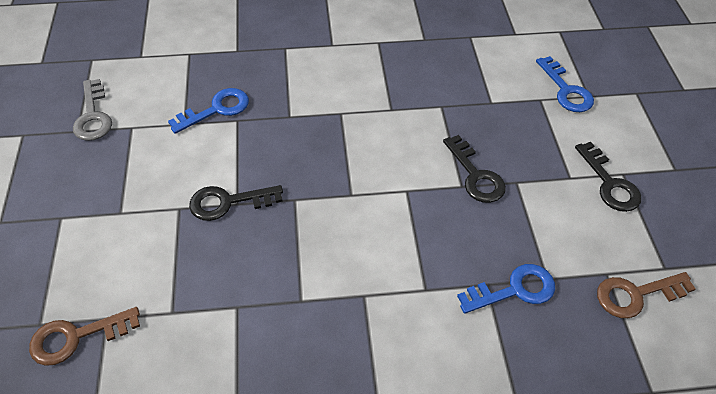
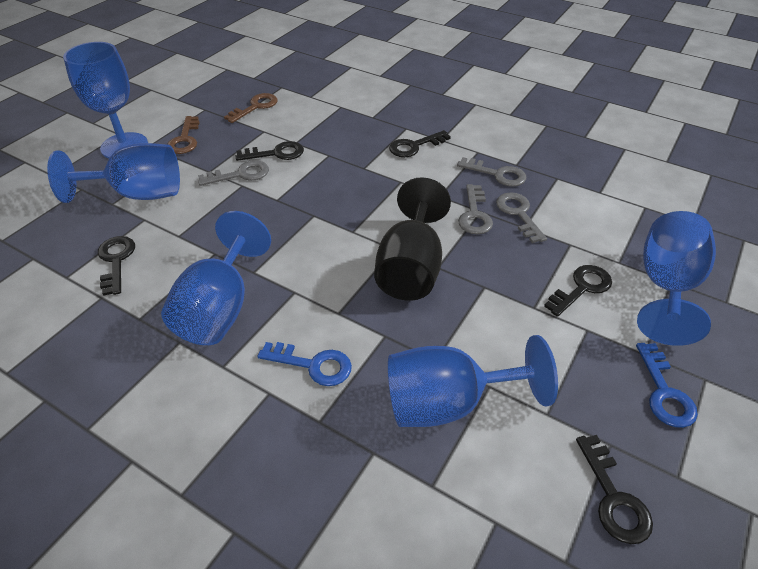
black goblet: 0 -> 1
black key: 3 -> 5
blue goblet: 0 -> 5
blue key: 3 -> 2
grey key: 1 -> 4

